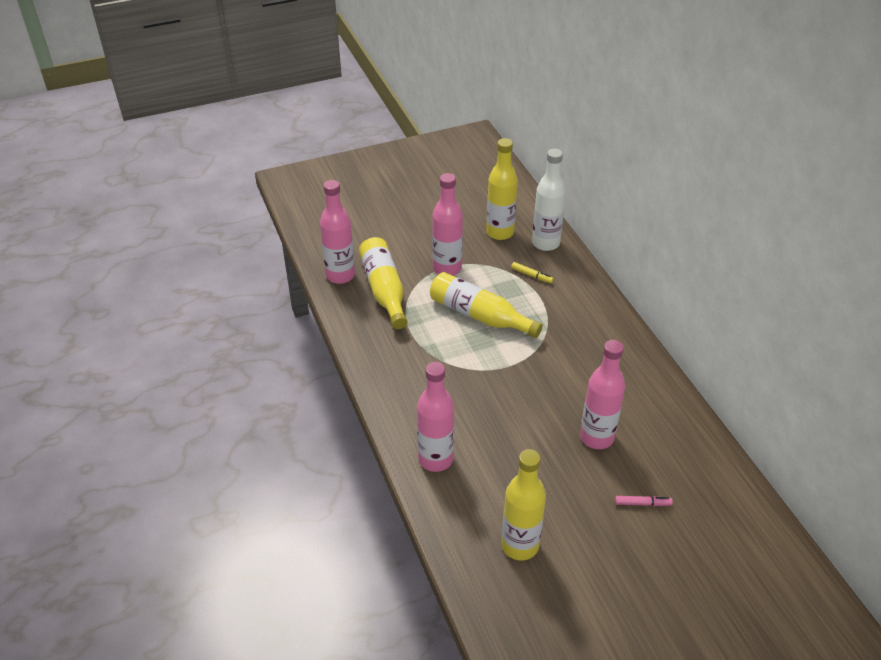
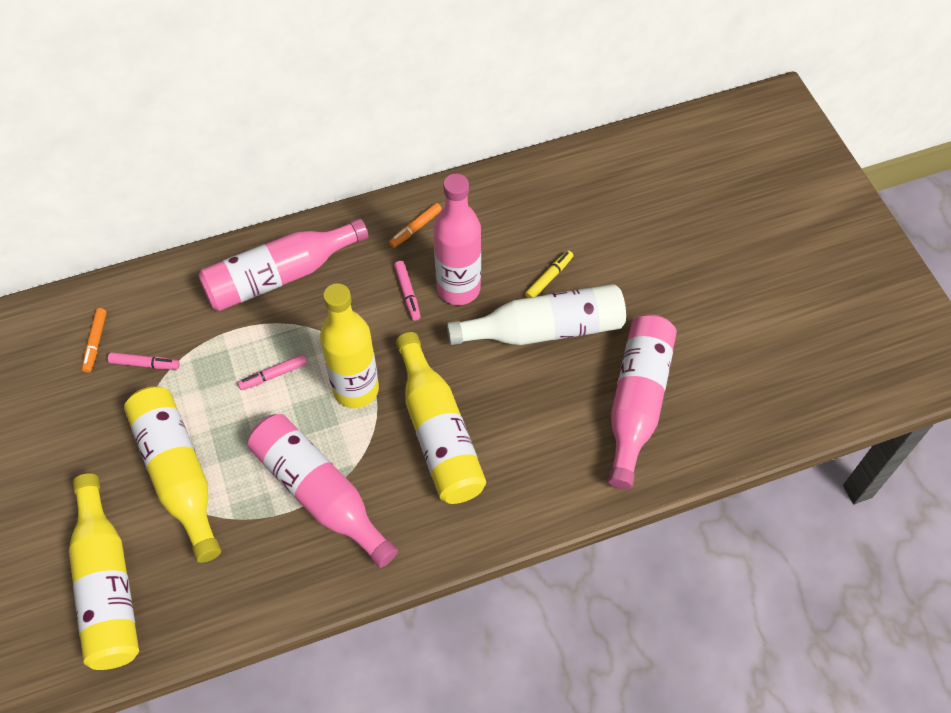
orange marker: 0 -> 2
pink marker: 1 -> 3

